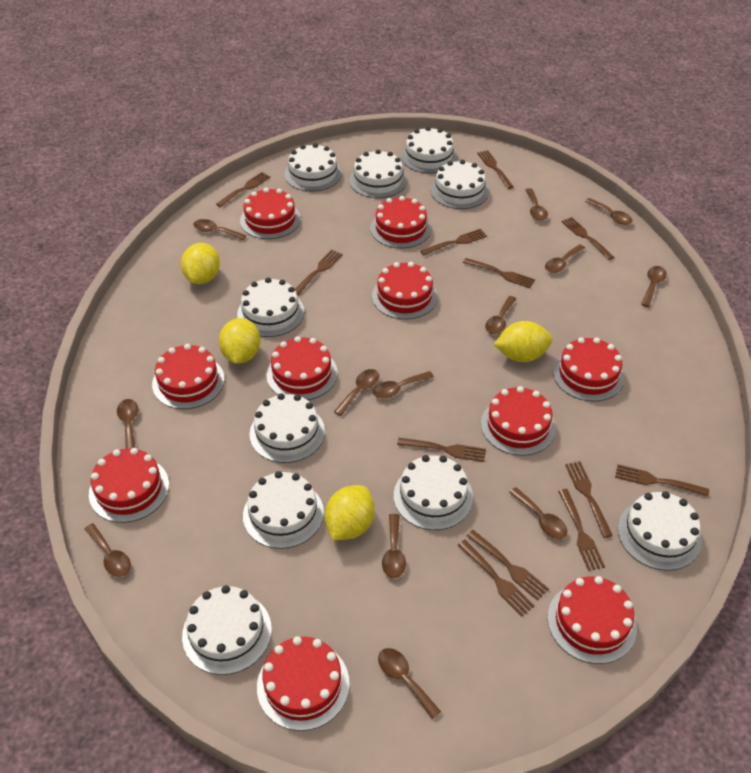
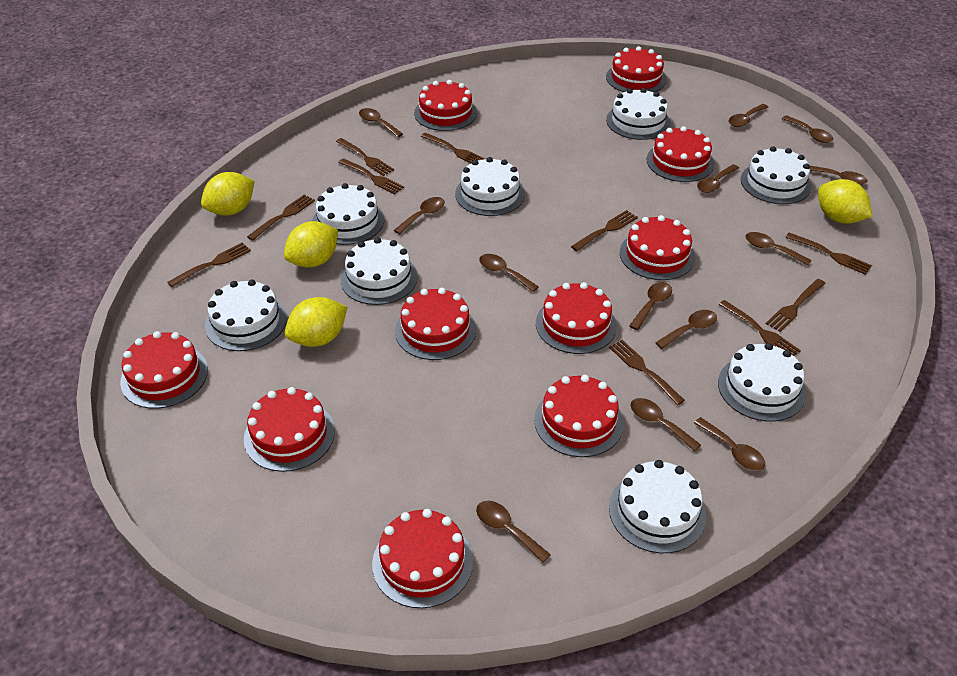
brown fork: 12 -> 10
white cake: 10 -> 8

